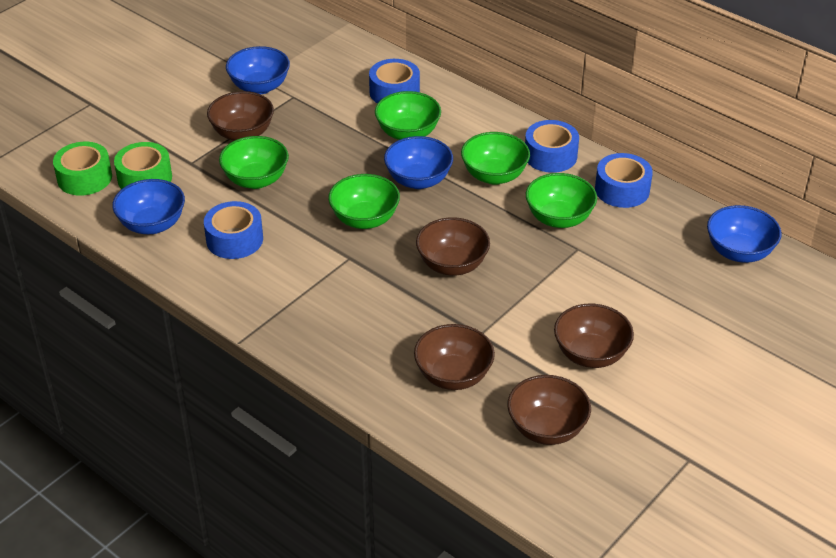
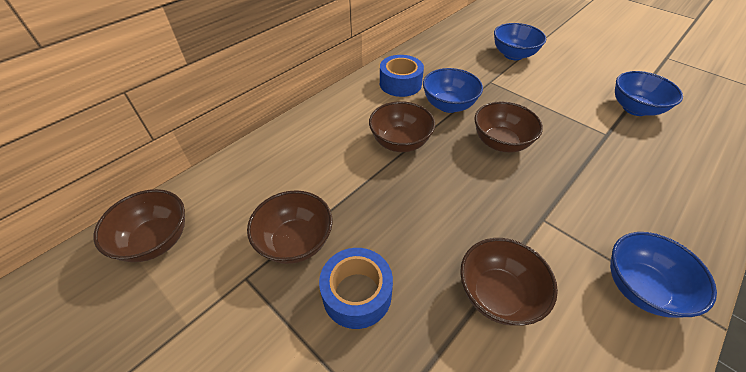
blue tape: 4 -> 2
green bowl: 5 -> 0
green tape: 2 -> 0

